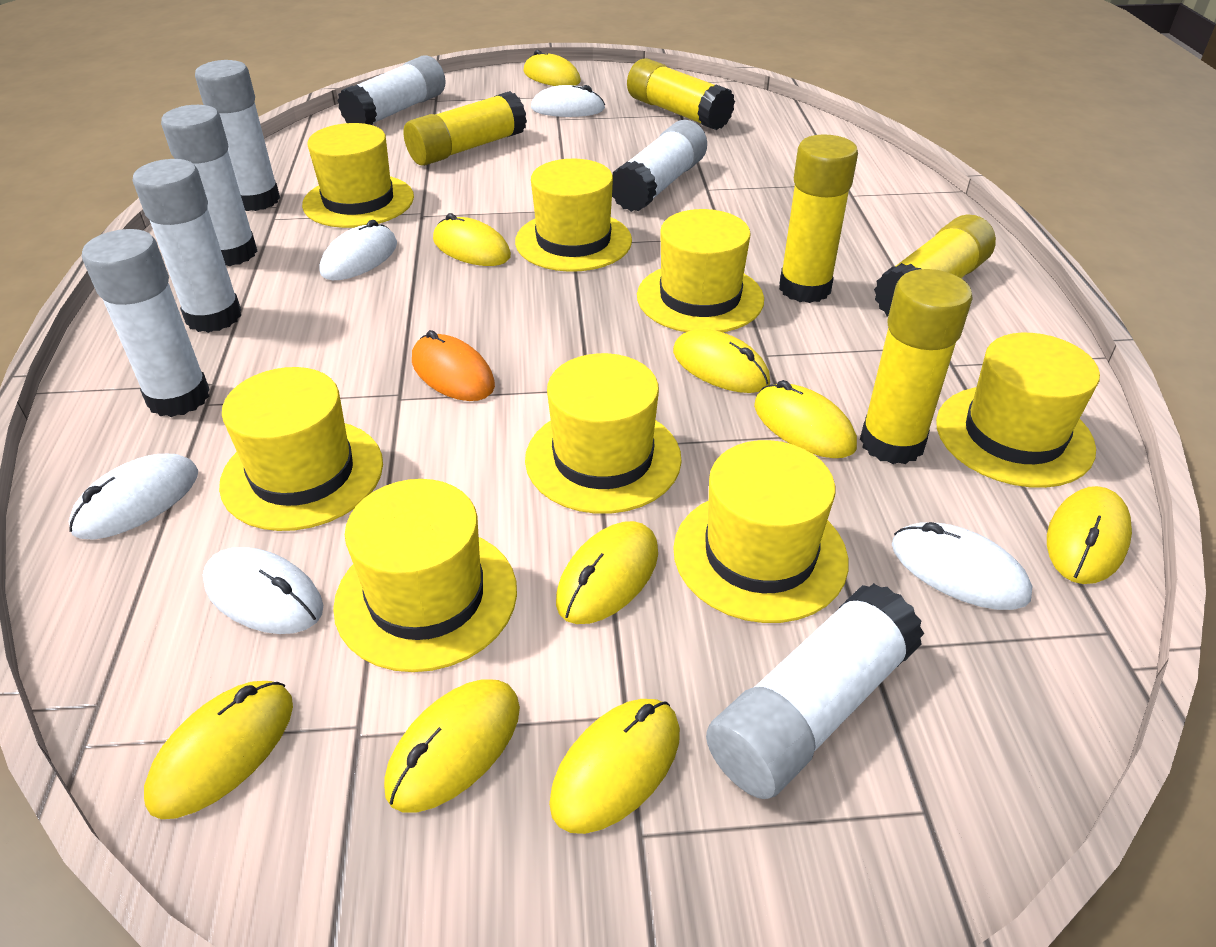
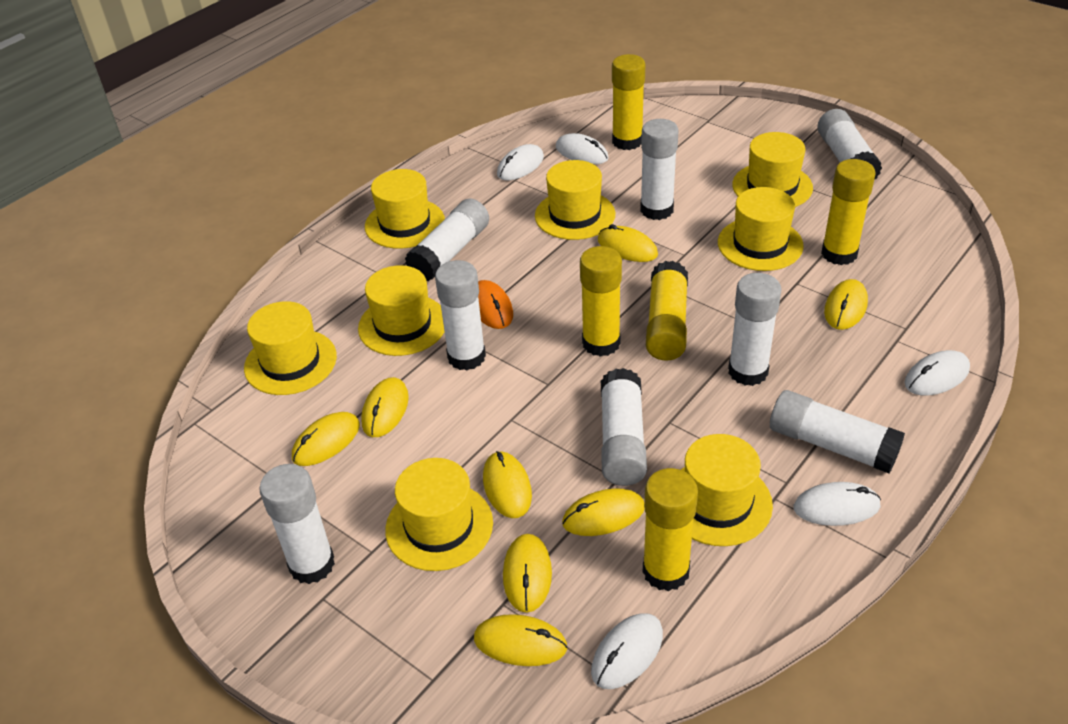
white glue stick: 7 -> 8
yellow mouse: 9 -> 8

